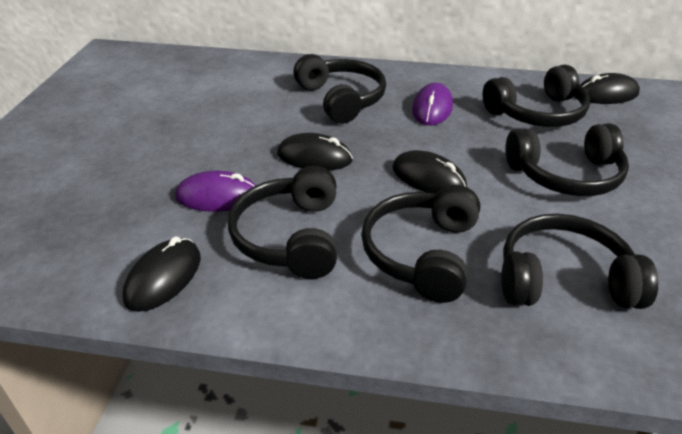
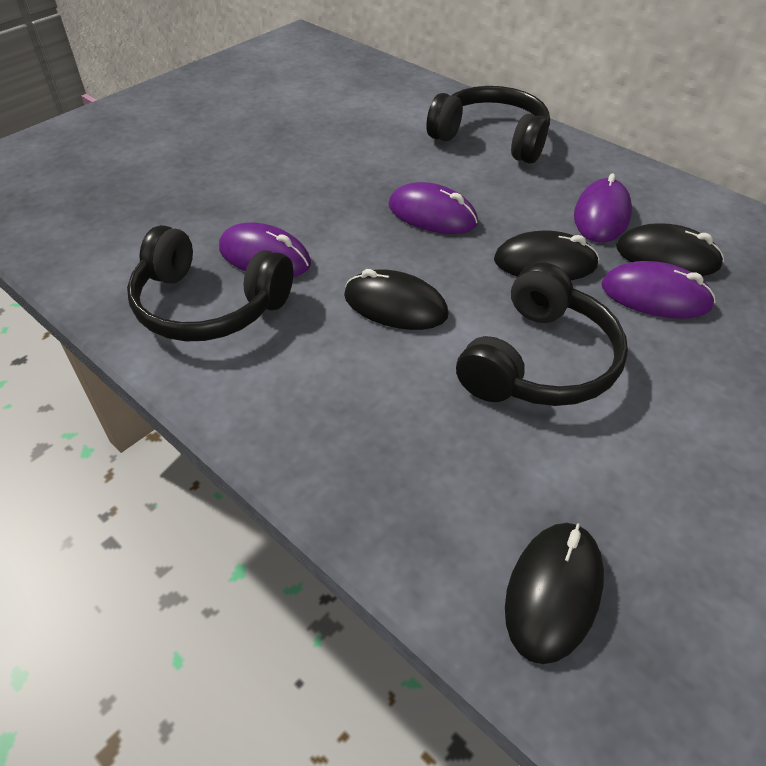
black headphones: 6 -> 3
purple mouse: 2 -> 4

